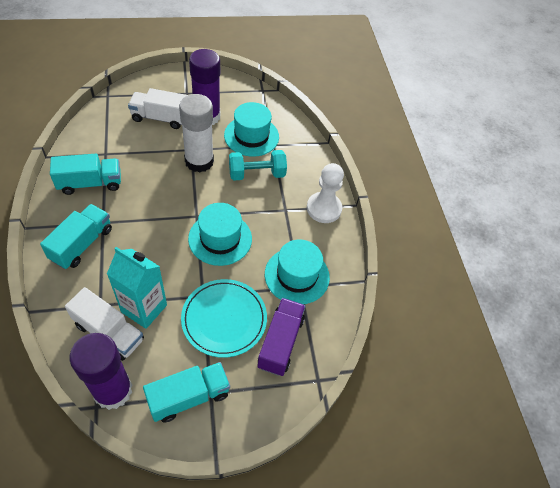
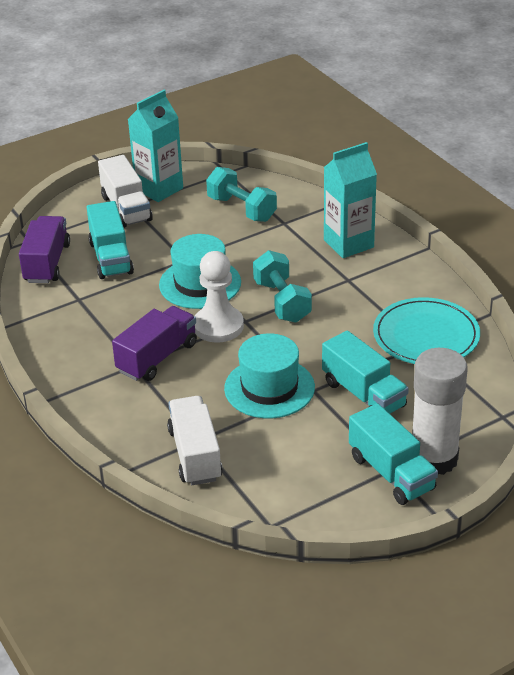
purple glue stick: 2 -> 0
purple truck: 1 -> 2
turquoise carton: 1 -> 2
turquoise dumbbell: 1 -> 2
turquoise hat: 3 -> 2

